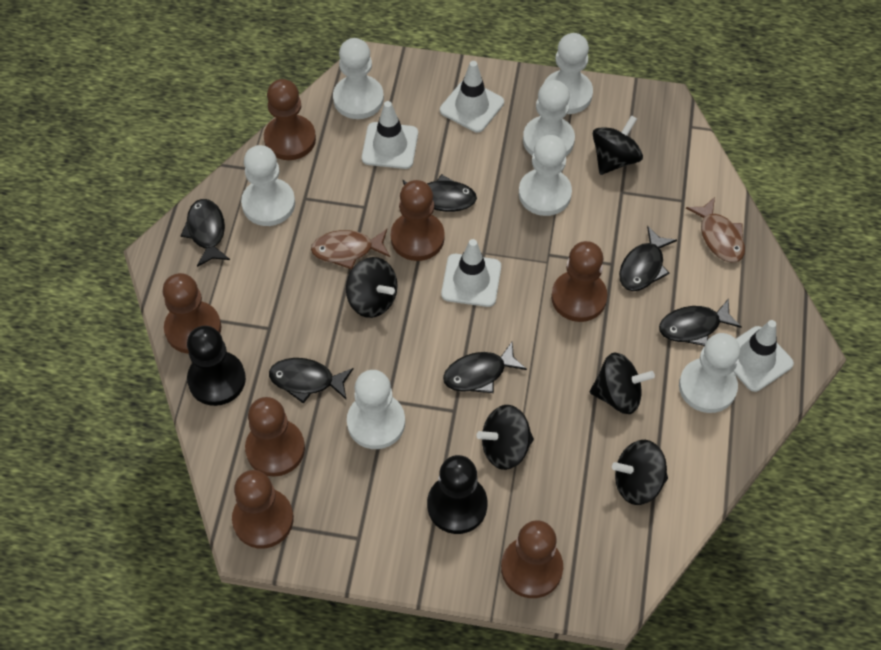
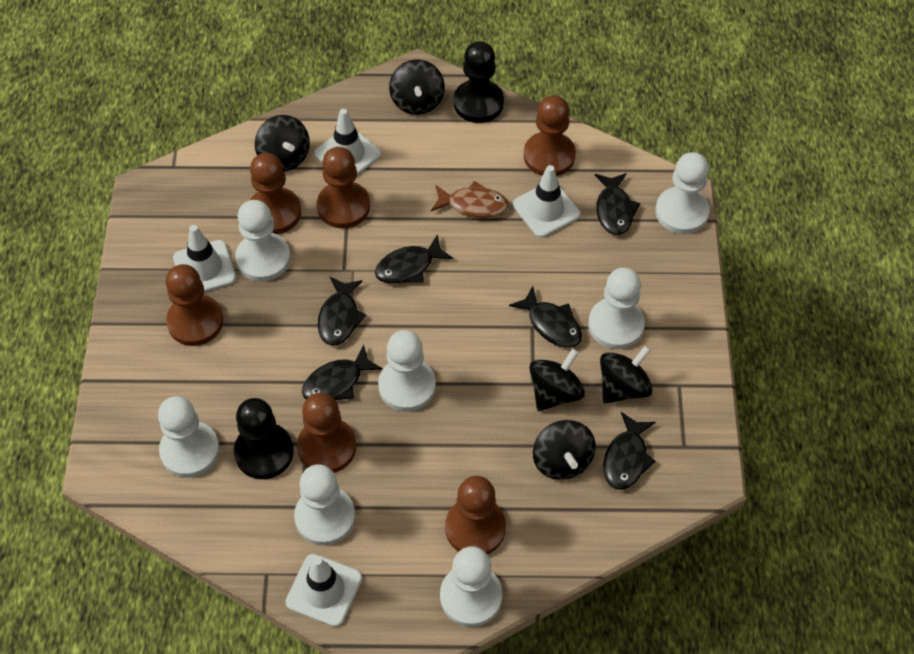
brown fish: 2 -> 1
brown pawn: 7 -> 6

